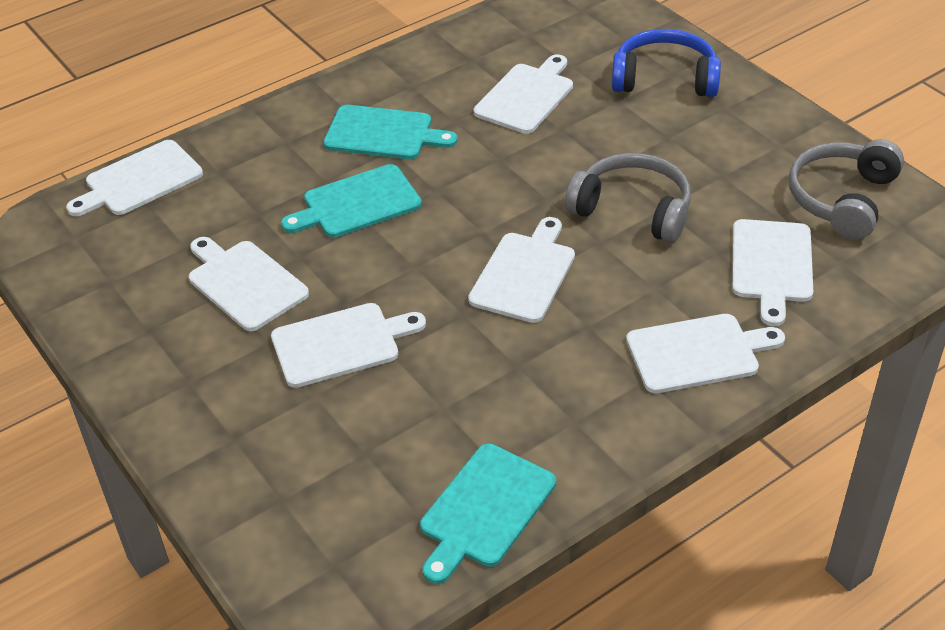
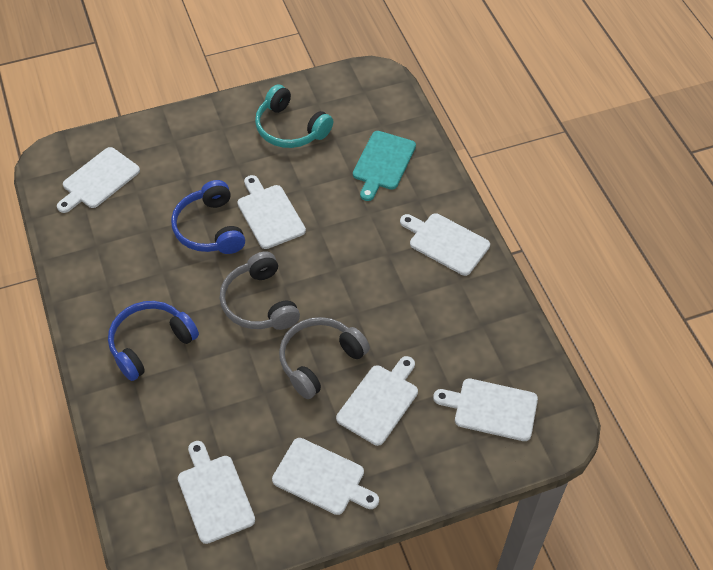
blue headphones: 1 -> 2
turquoise cutting board: 3 -> 1
turquoise headphones: 0 -> 1

